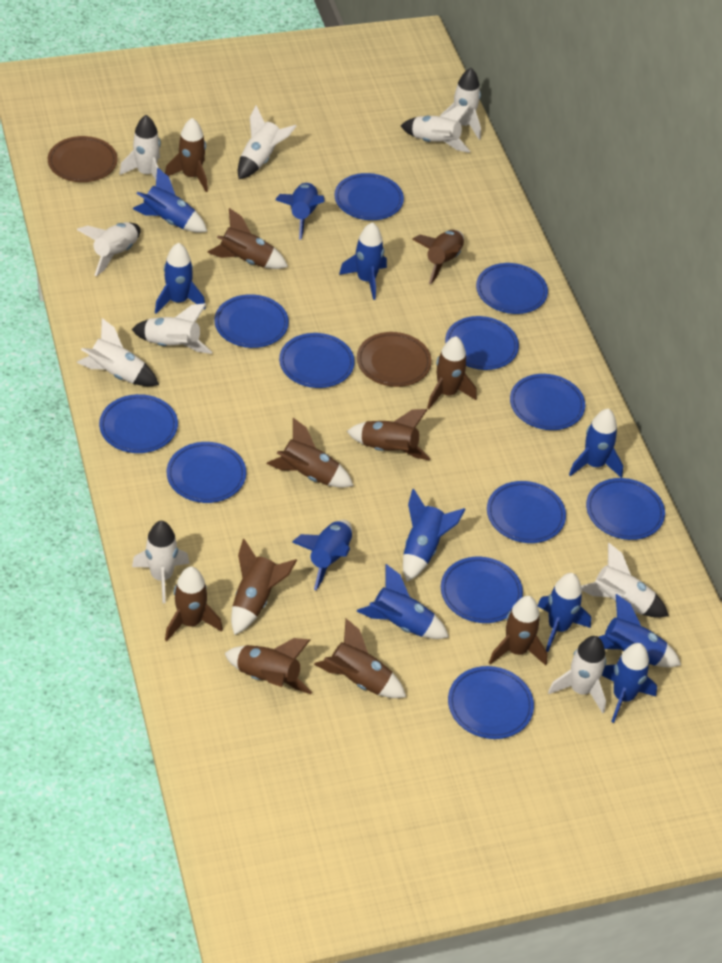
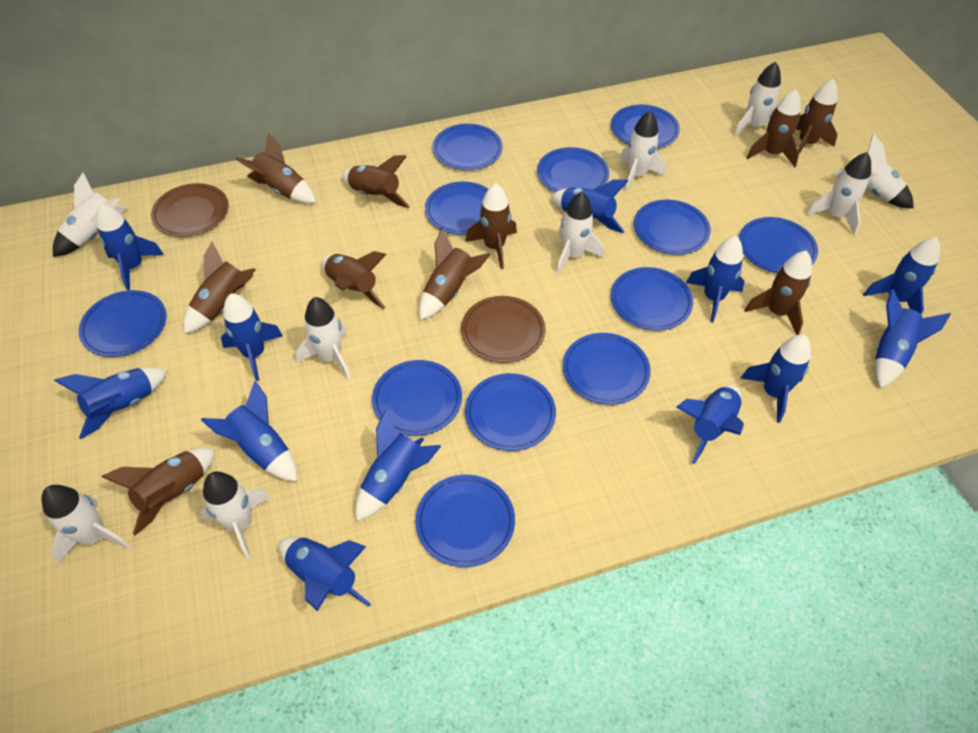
blue rocket: 11 -> 12
brown rocket: 11 -> 10
white rocket: 10 -> 9

